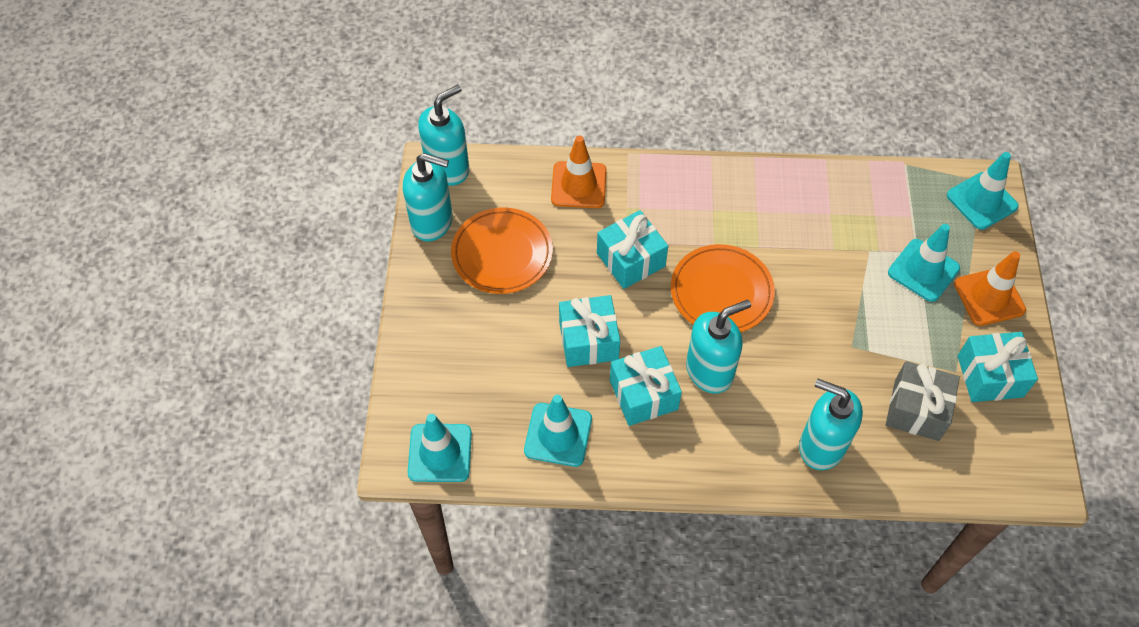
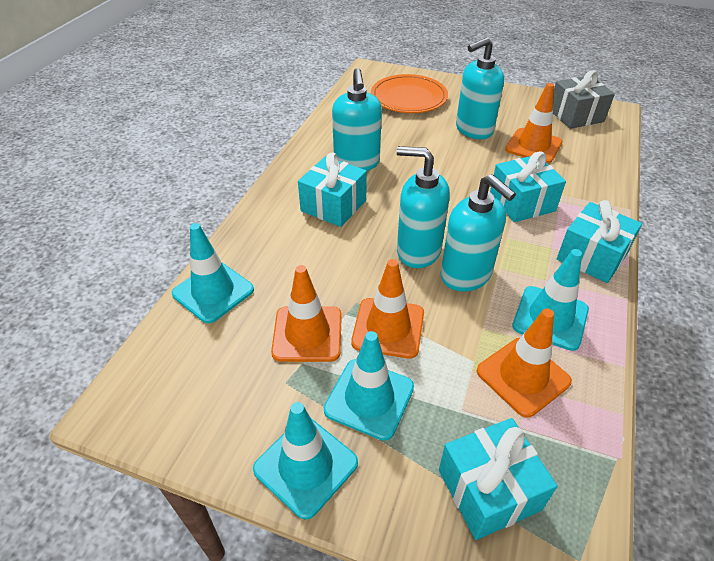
orange plate: 2 -> 1
orange traffic cone: 2 -> 4

